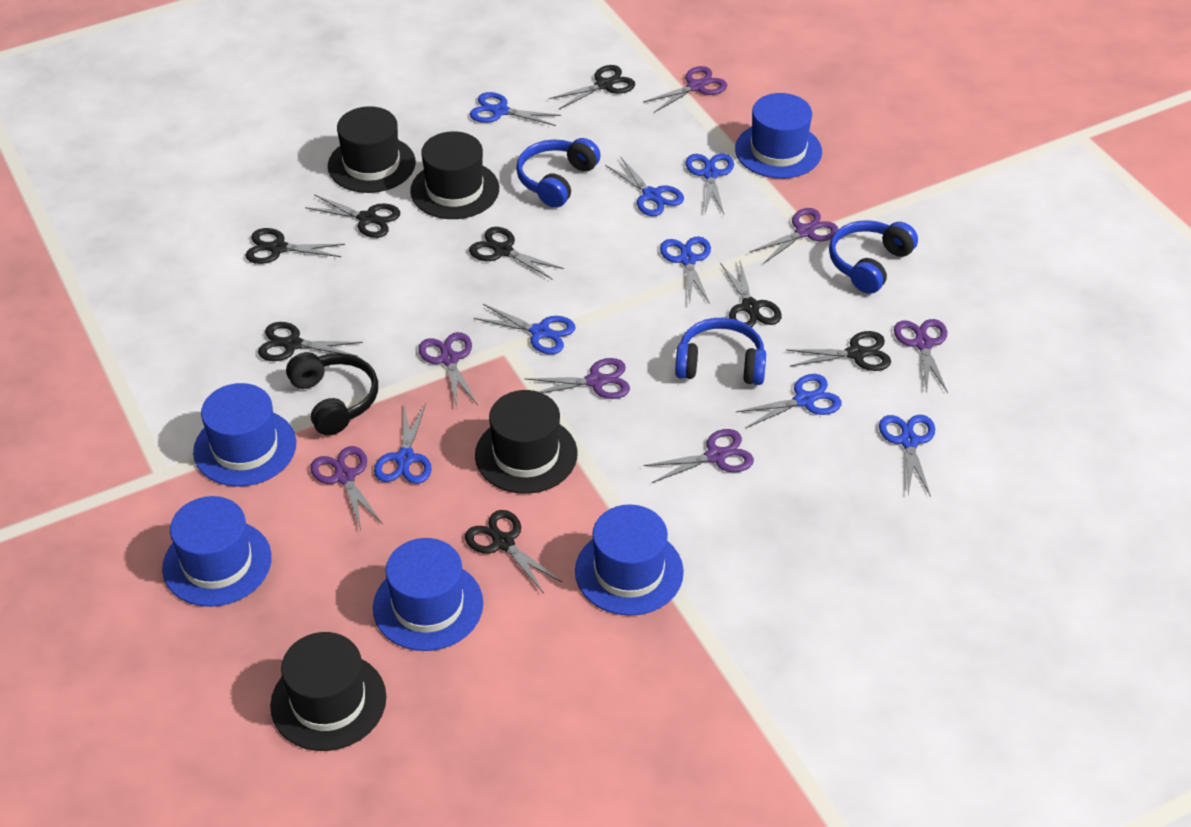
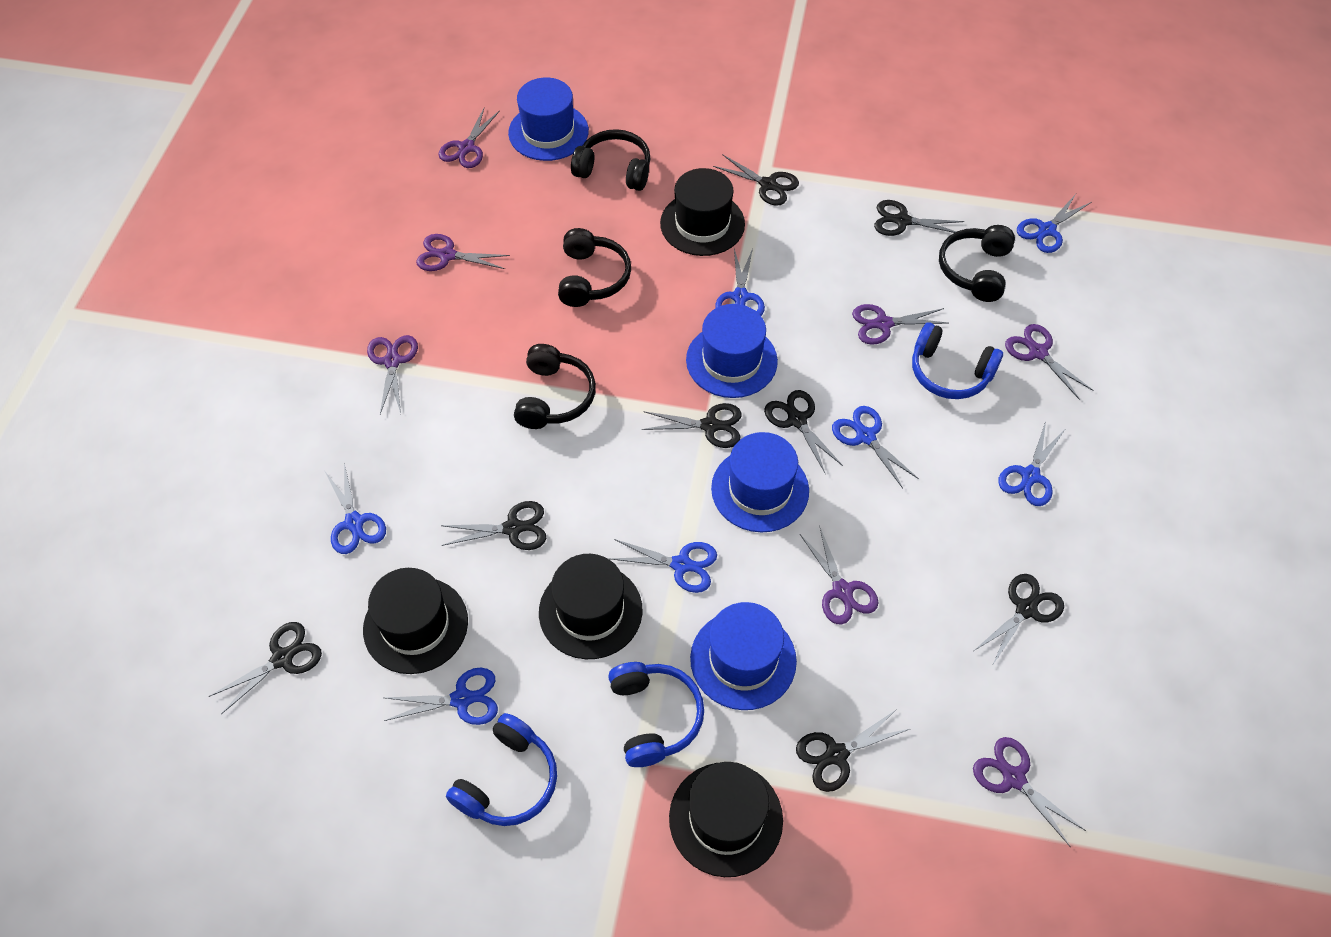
black headphones: 1 -> 4
blue hat: 5 -> 4
blue scissors: 8 -> 7

